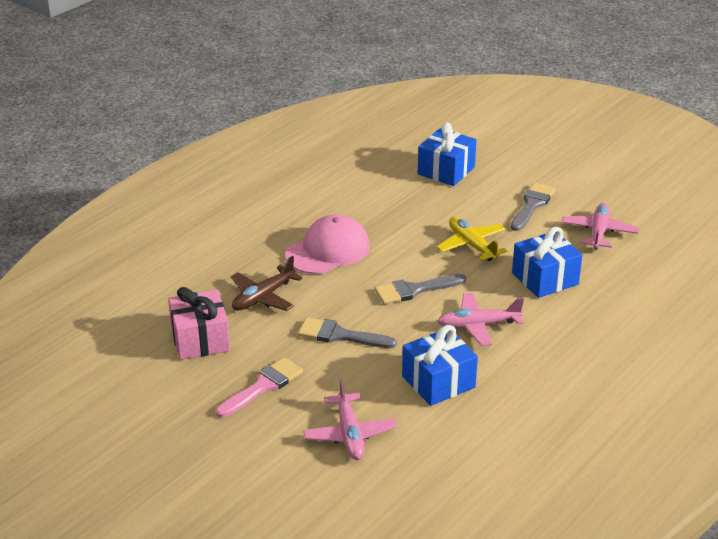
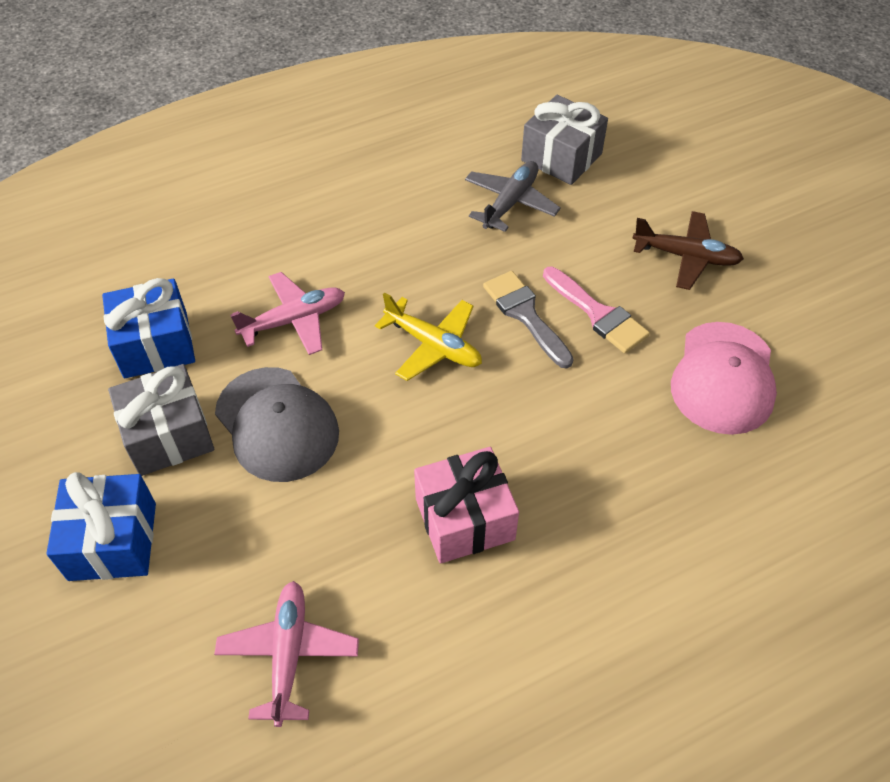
blue gift: 3 -> 2
grey brush: 3 -> 1
grey cap: 0 -> 1
grey gift: 0 -> 2
grey plane: 0 -> 1
pink plane: 3 -> 2

